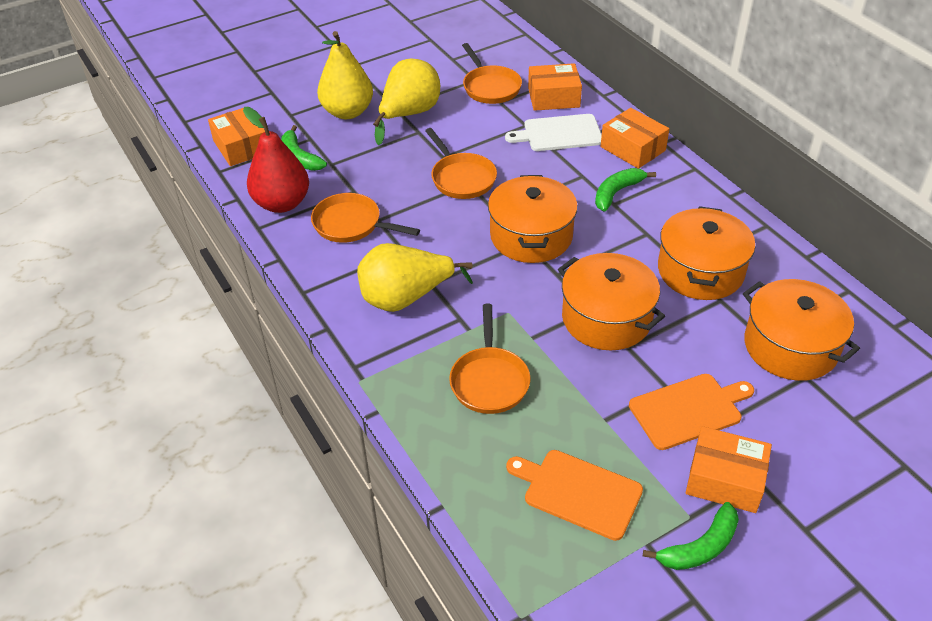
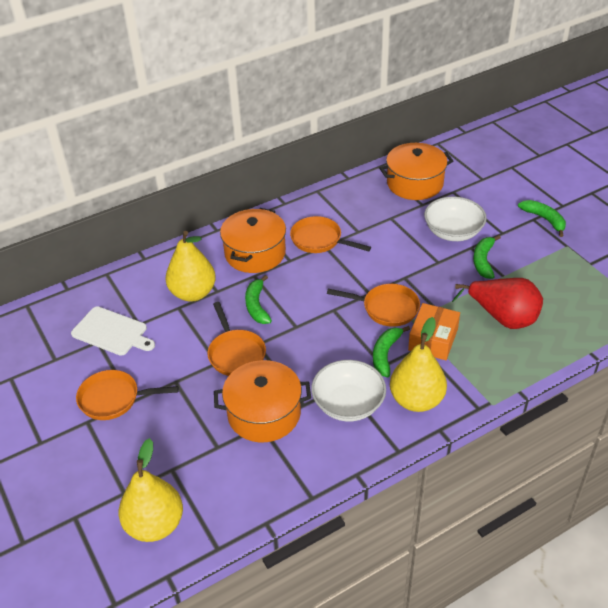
green banana: 3 -> 4
orange box: 4 -> 1
orange cutting board: 2 -> 0
orange pot: 4 -> 3
white bowl: 0 -> 2

